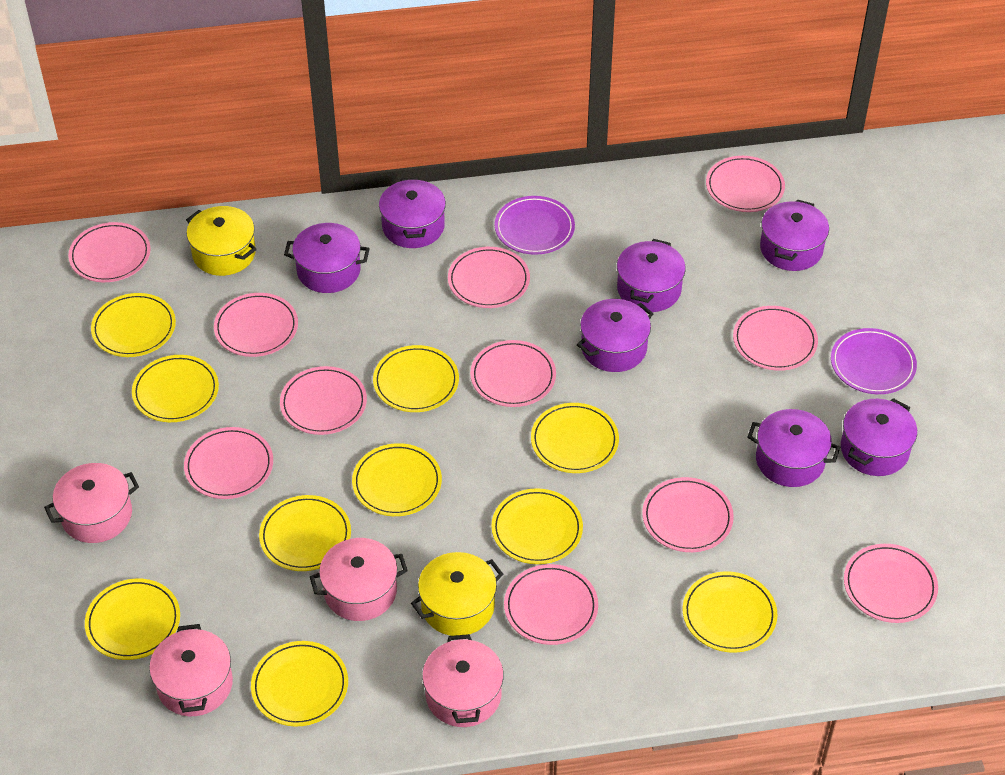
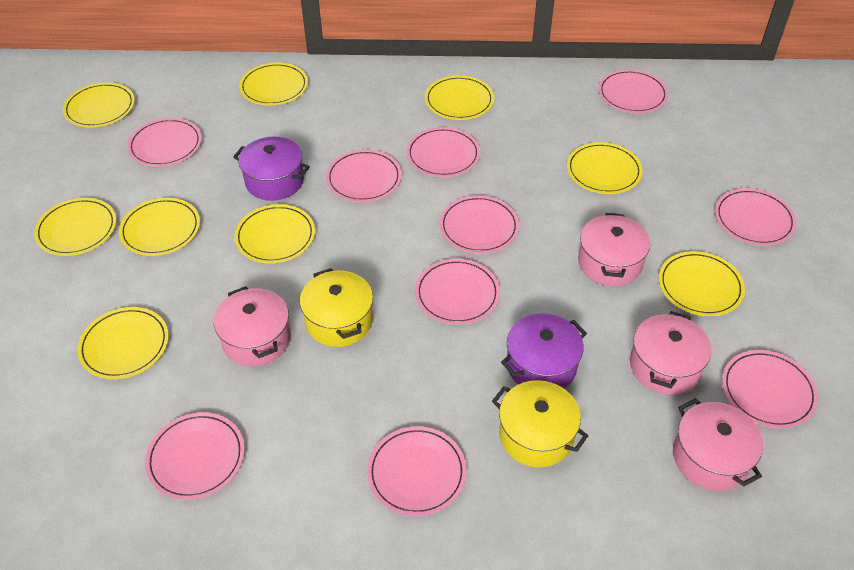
pink plate: 11 -> 10
purple plate: 2 -> 0
purple pot: 7 -> 2
yellow plate: 10 -> 9

